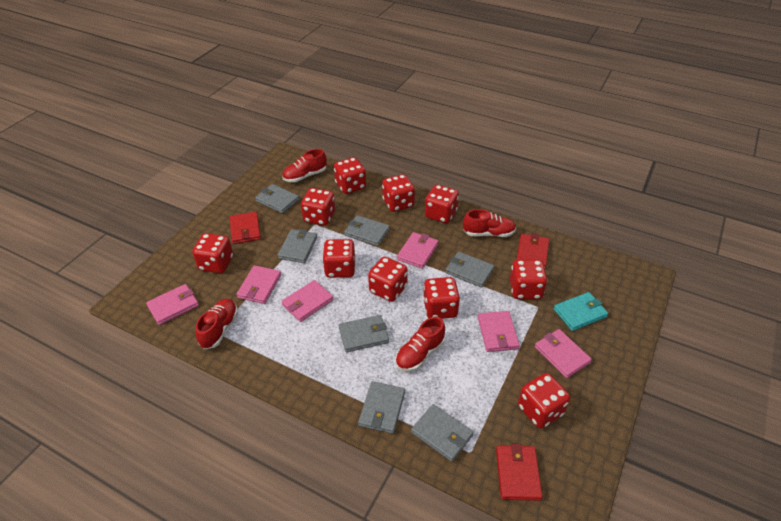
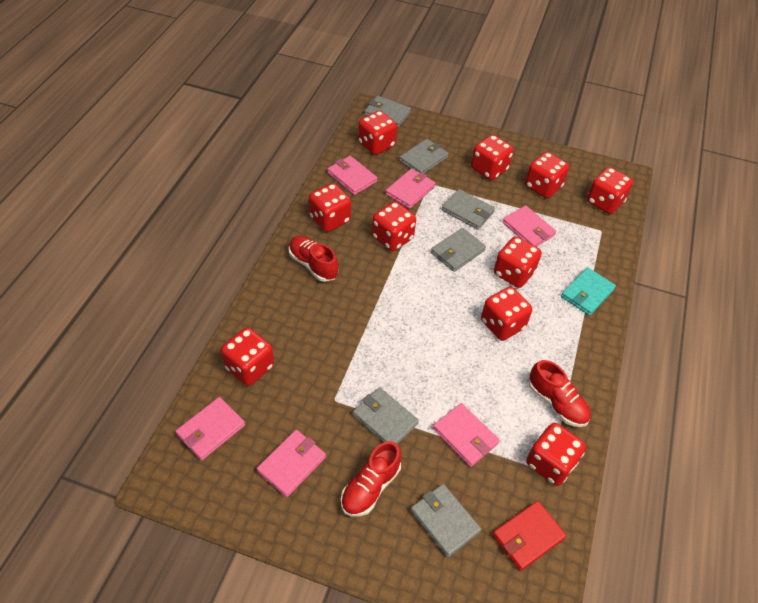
grey wallet: 7 -> 6
red shoe: 4 -> 3
red wallet: 3 -> 1

